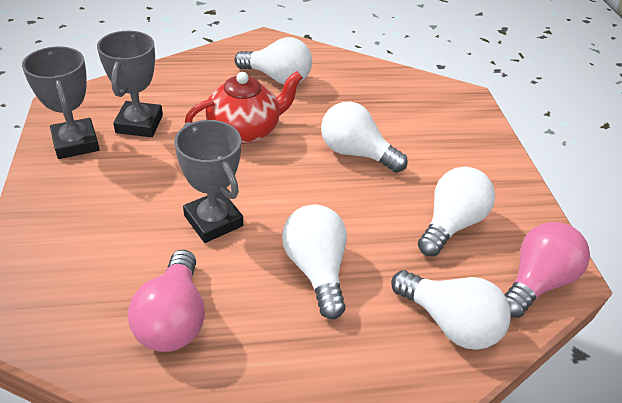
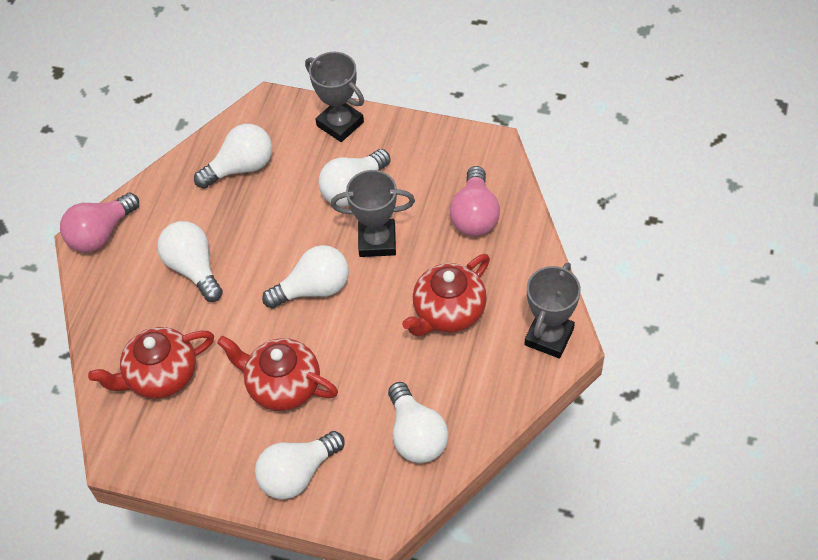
red teapot: 1 -> 3
white light bulb: 5 -> 6

